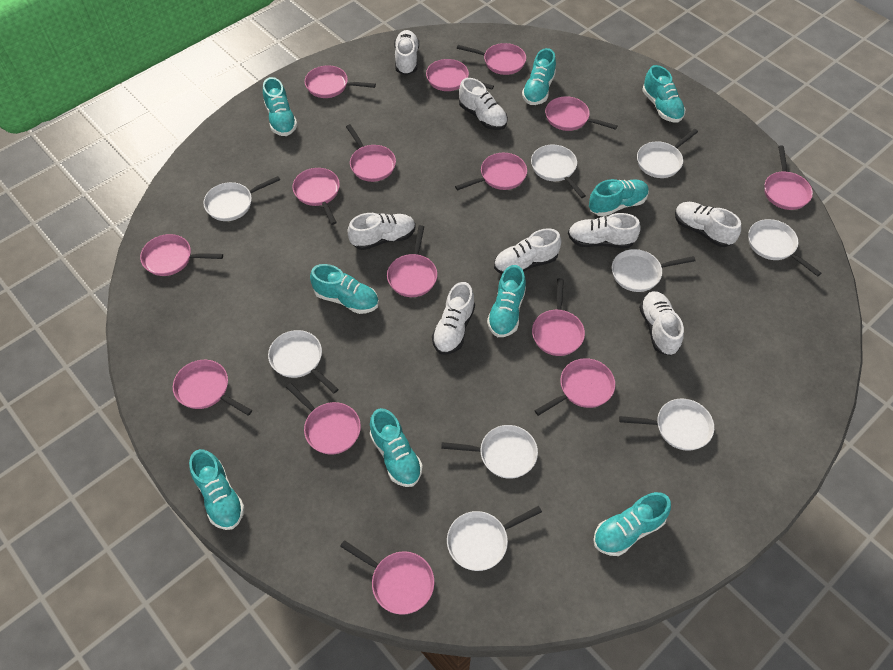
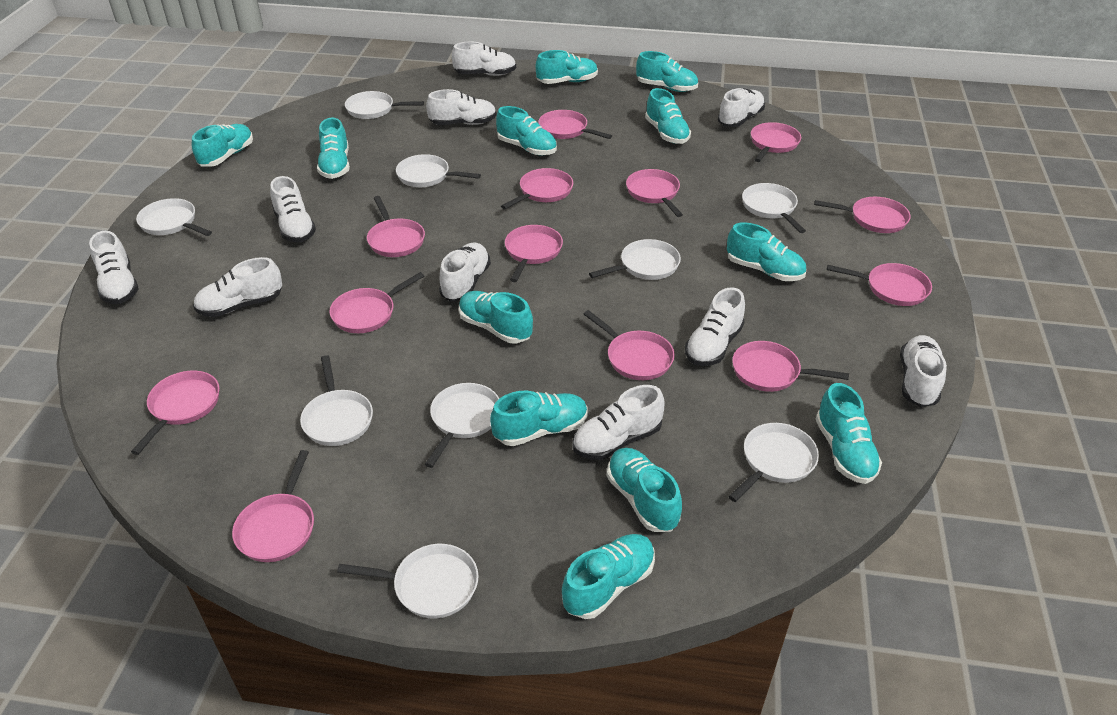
pink pan: 15 -> 13
turquoise shoe: 9 -> 12
white shoe: 8 -> 10

